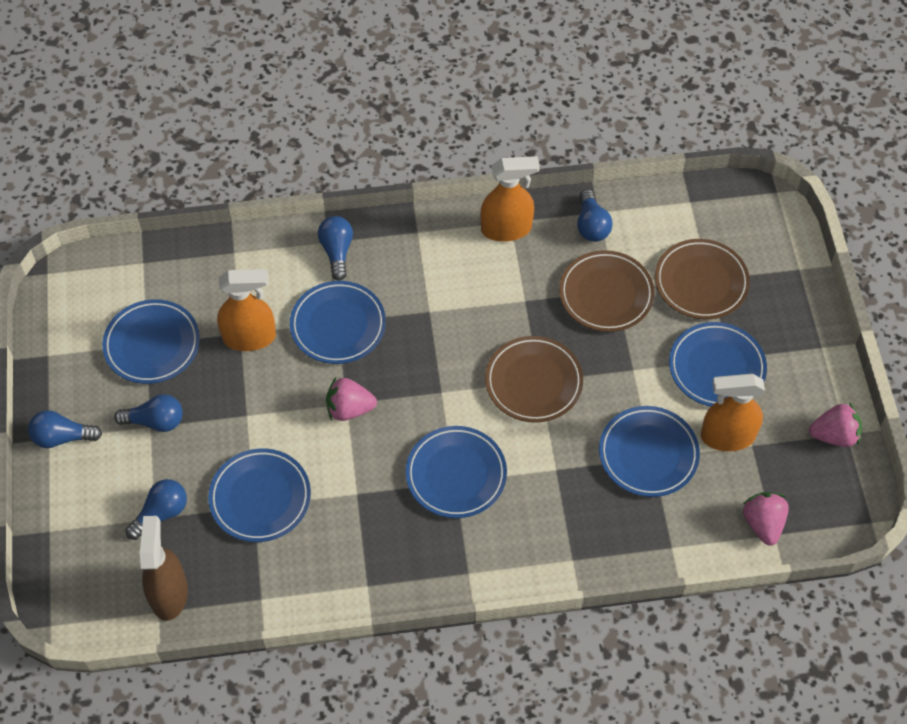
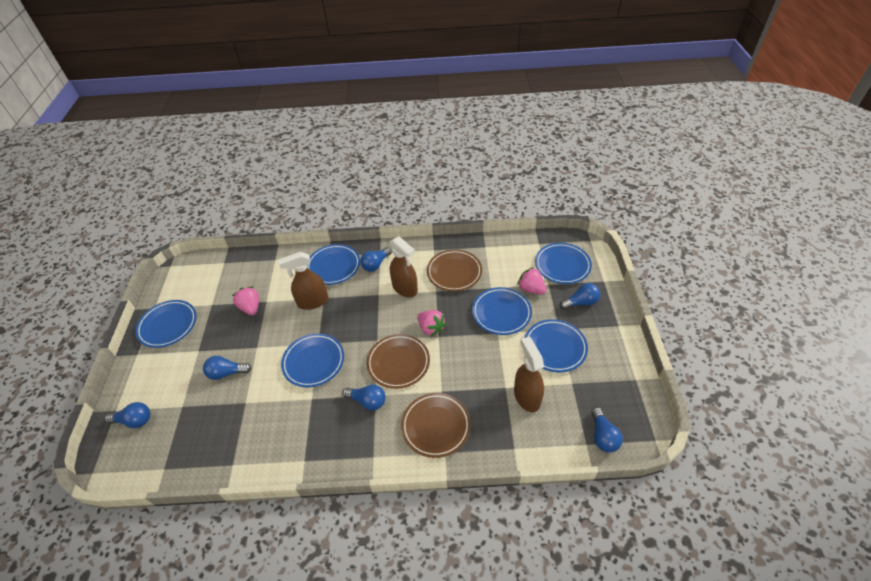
blue light bulb: 5 -> 6
brown spray bottle: 1 -> 3
orange spray bottle: 3 -> 0

